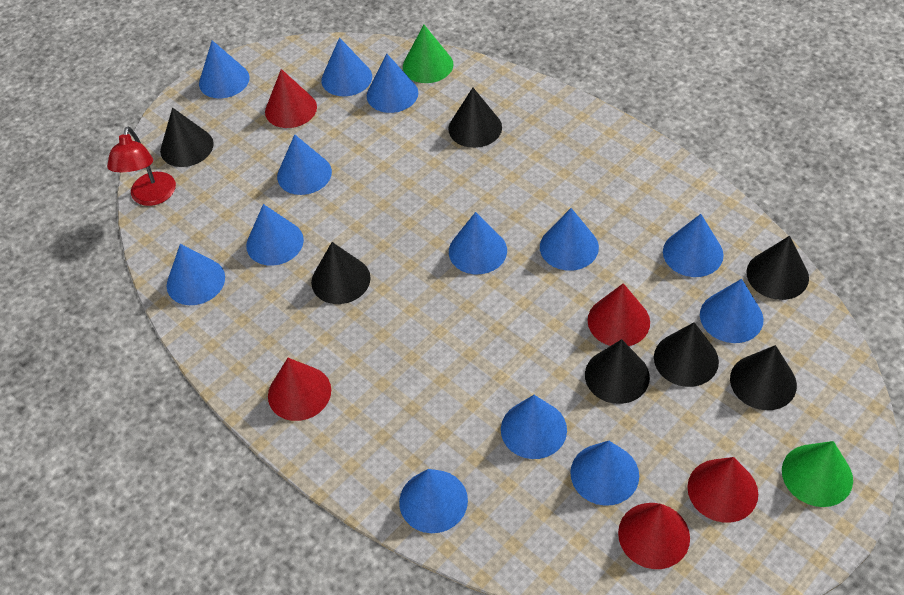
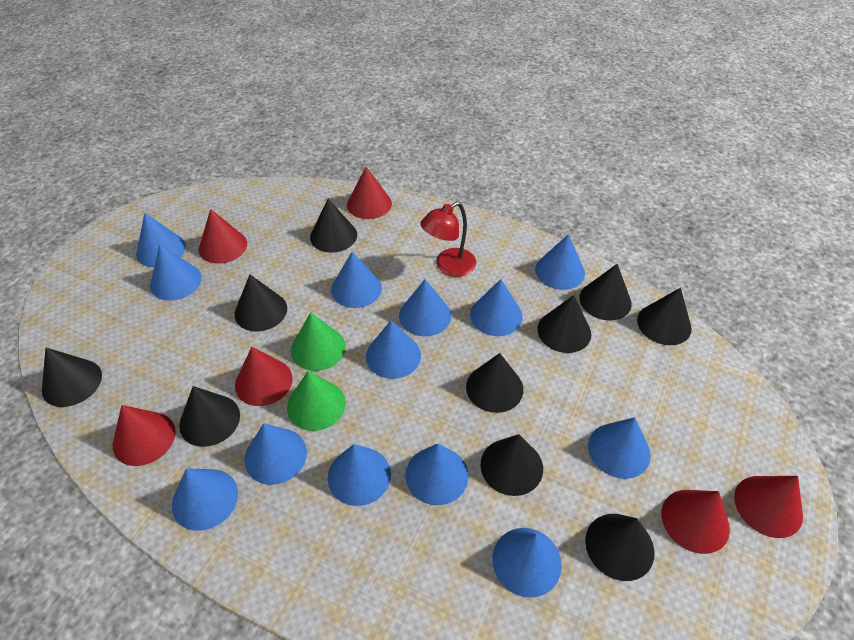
black cone: 7 -> 10
red cone: 5 -> 6

